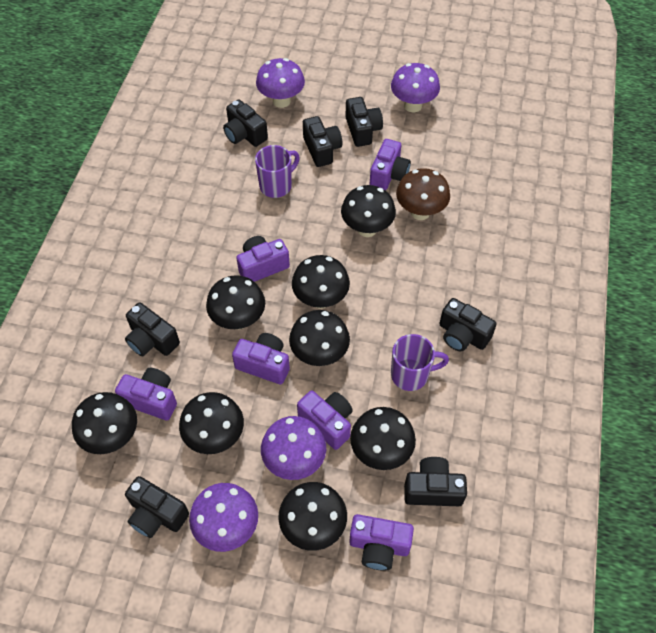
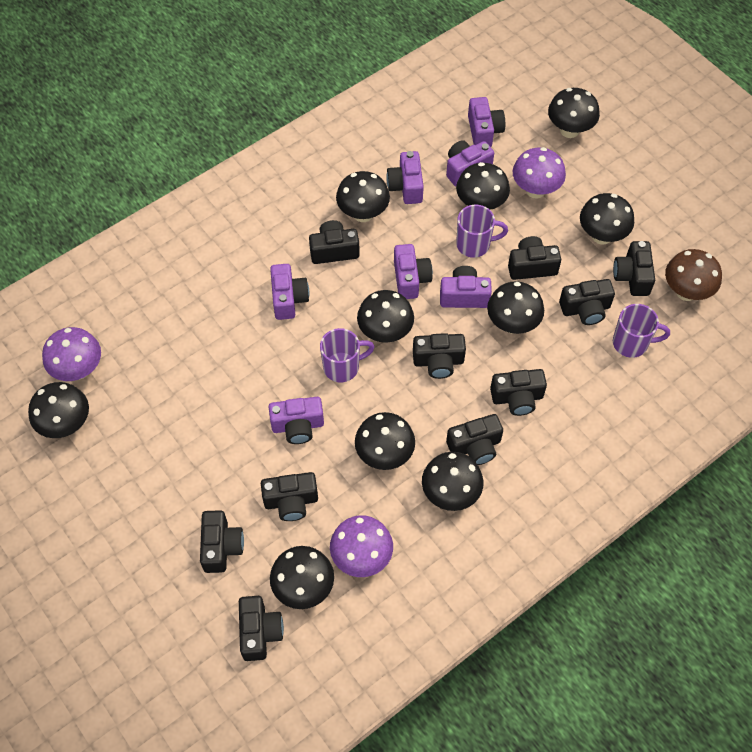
black camera: 7 -> 10
black mushroom: 8 -> 10
purple camera: 6 -> 7
purple mug: 2 -> 3
purple mushroom: 4 -> 3

